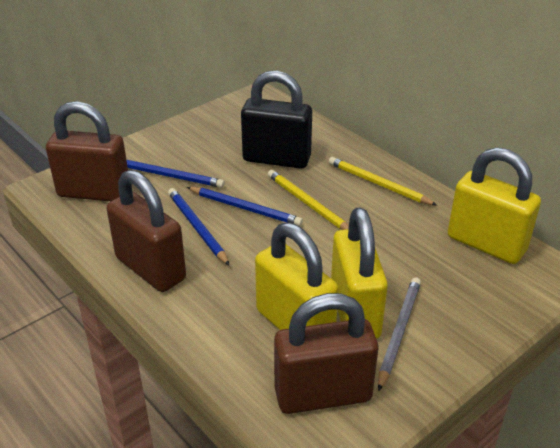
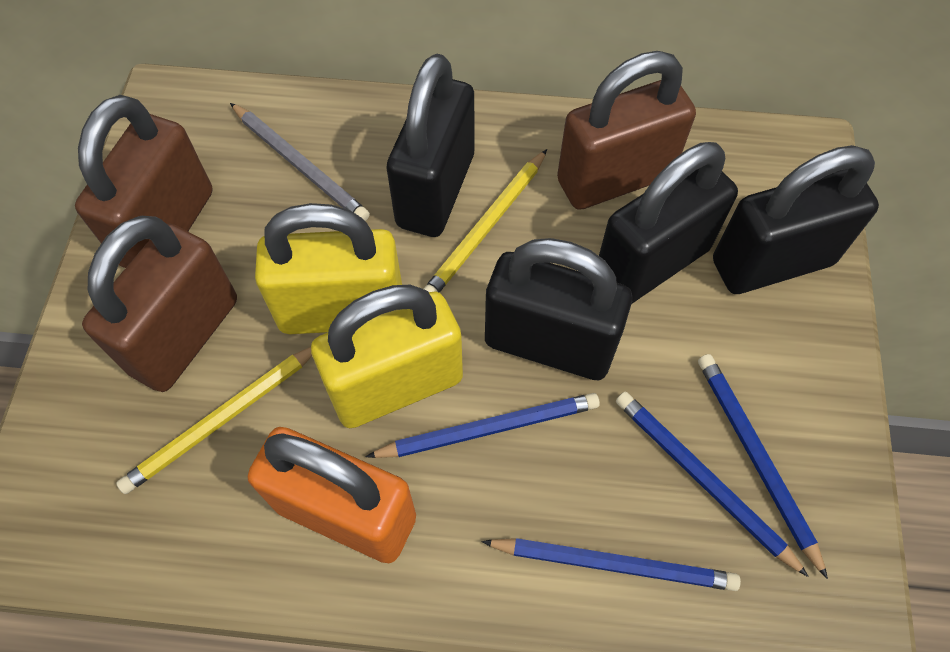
black padlock: 1 -> 4
blue pencil: 3 -> 4
orange padlock: 0 -> 1
yellow padlock: 3 -> 2

